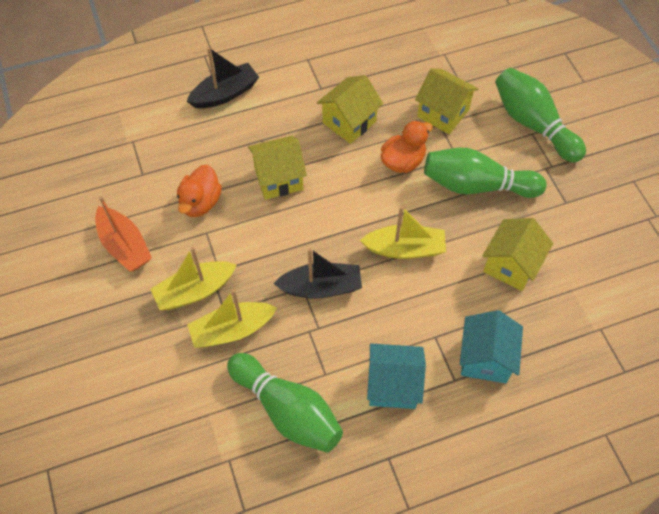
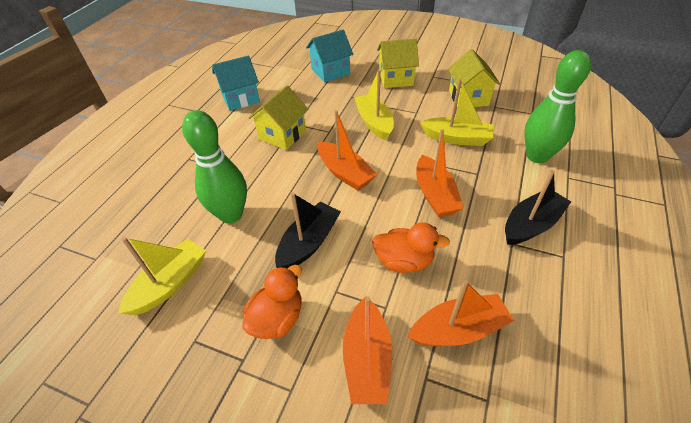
green bowling pin: 3 -> 2
orange boat: 1 -> 4
yellow house: 4 -> 3

